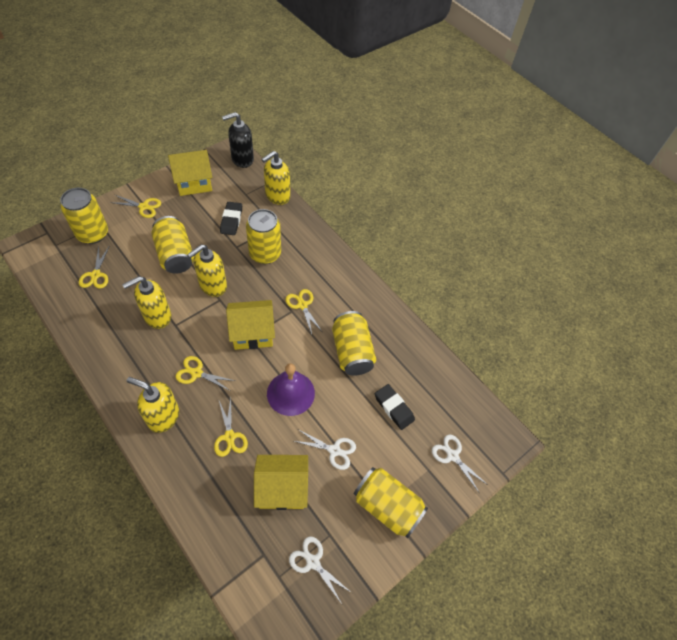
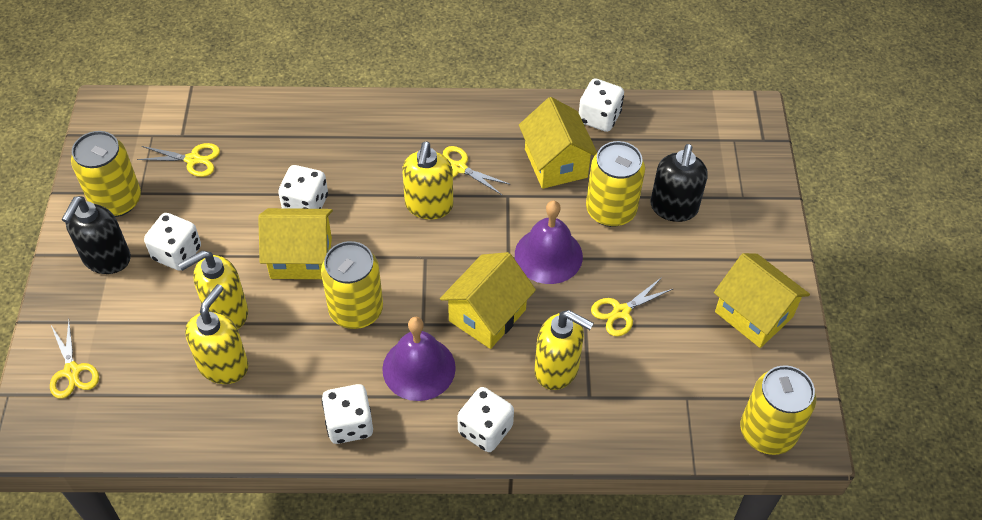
black eraser: 2 -> 0
black soap dispenser: 1 -> 2
purple bell: 1 -> 2
white dice: 0 -> 5
white scissors: 3 -> 0
yellow can: 5 -> 4
yellow house: 3 -> 4
yellow scissors: 5 -> 4

